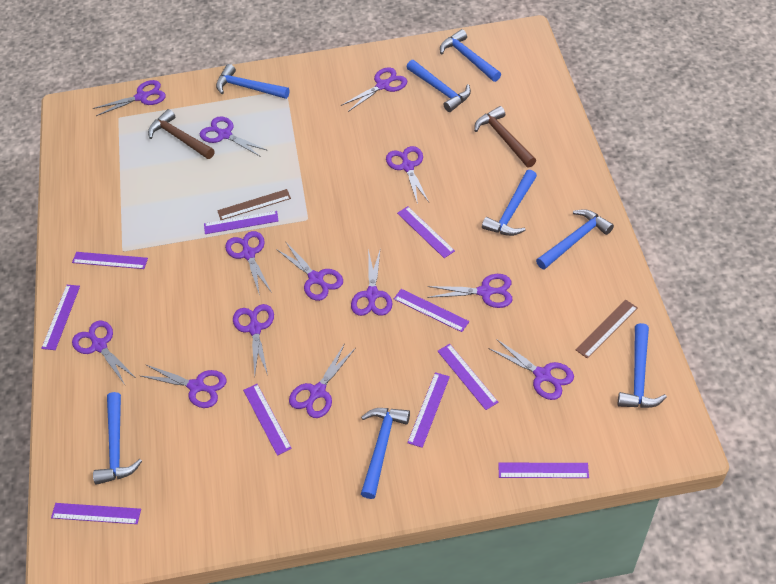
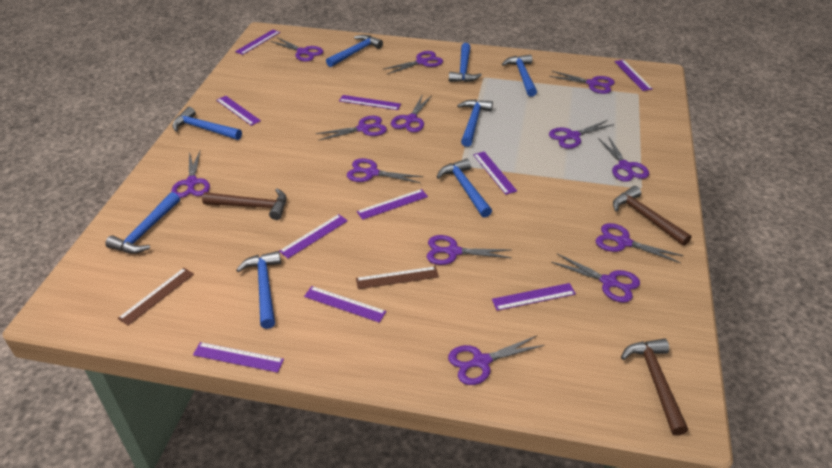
brown hammer: 2 -> 3

